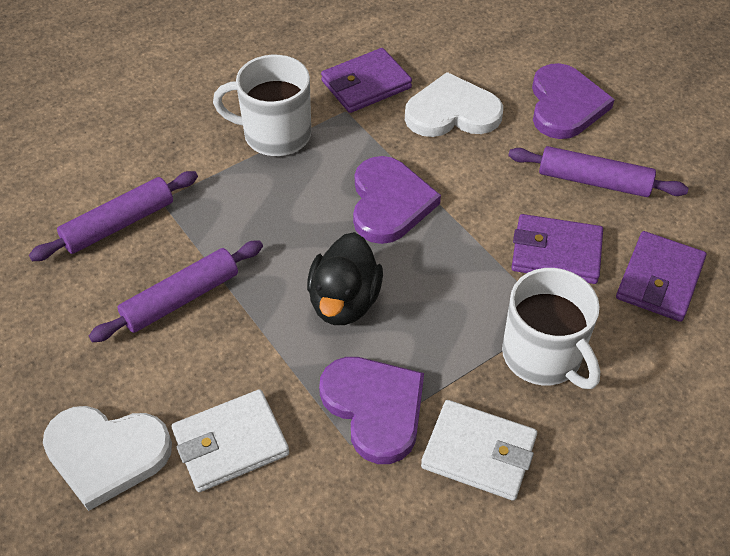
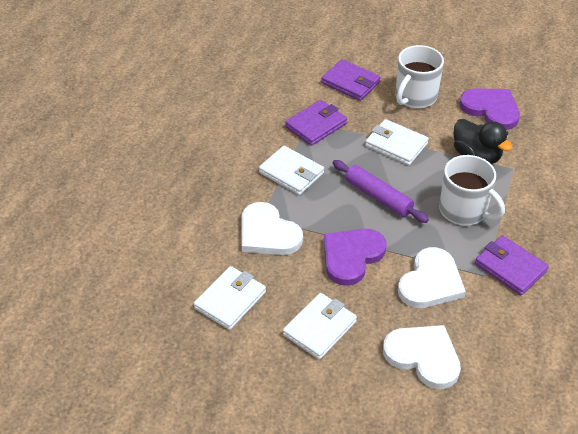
purple heart: 3 -> 2
purple rolling pin: 3 -> 1
white heart: 2 -> 3
white wallet: 2 -> 4

